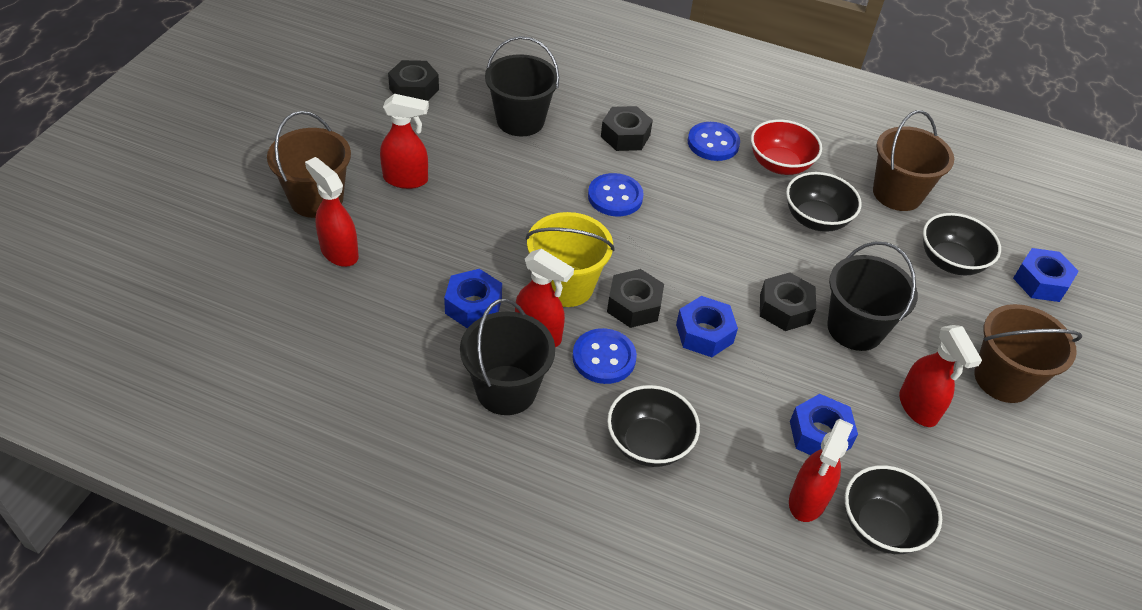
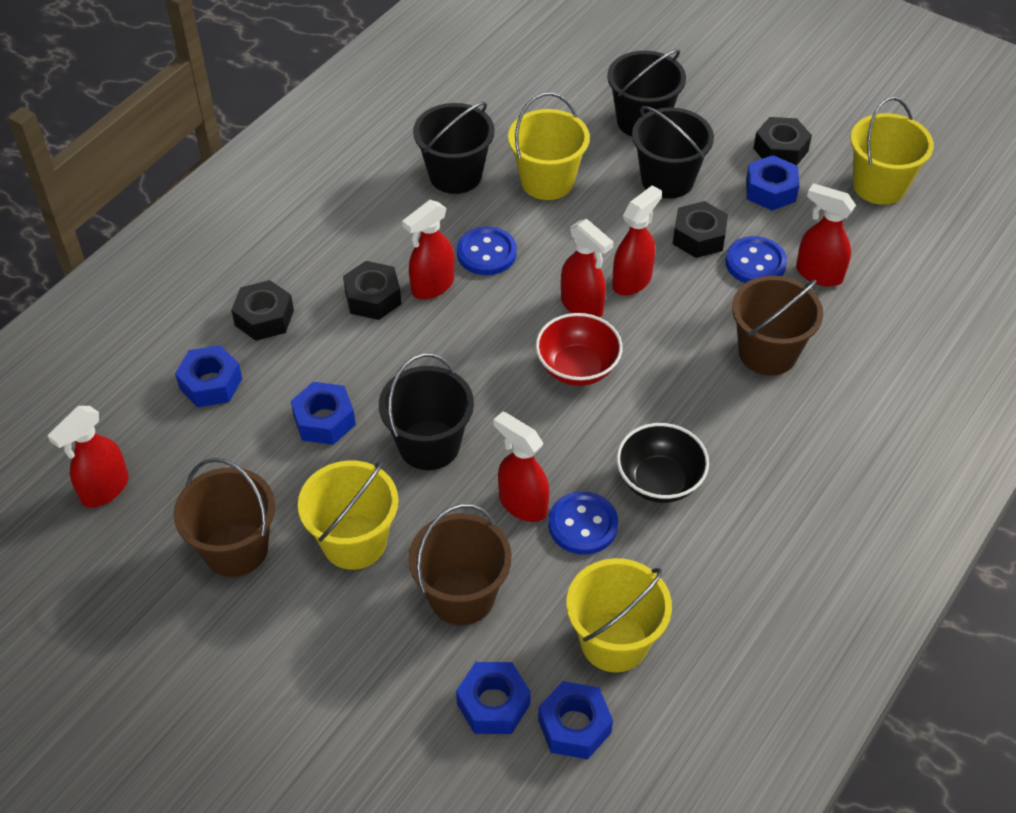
black bowl: 4 -> 1
black bucket: 3 -> 4
blue nut: 4 -> 5
red spray bottle: 5 -> 6
yellow bucket: 1 -> 4

